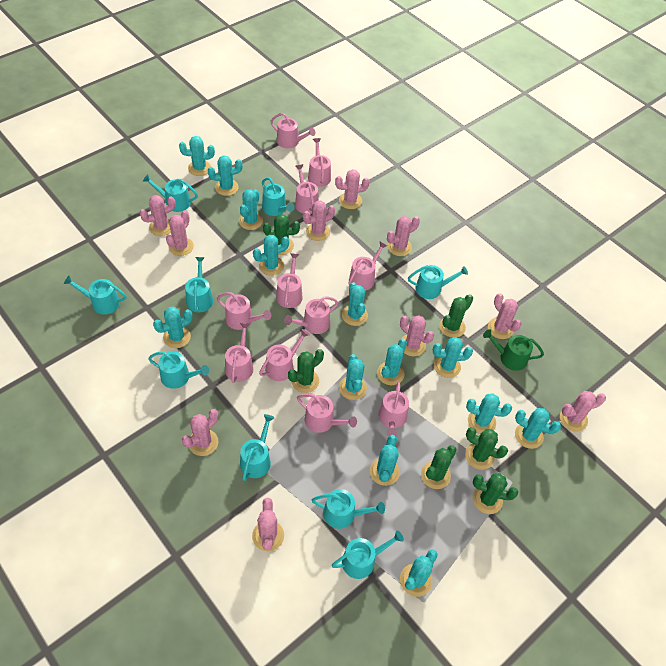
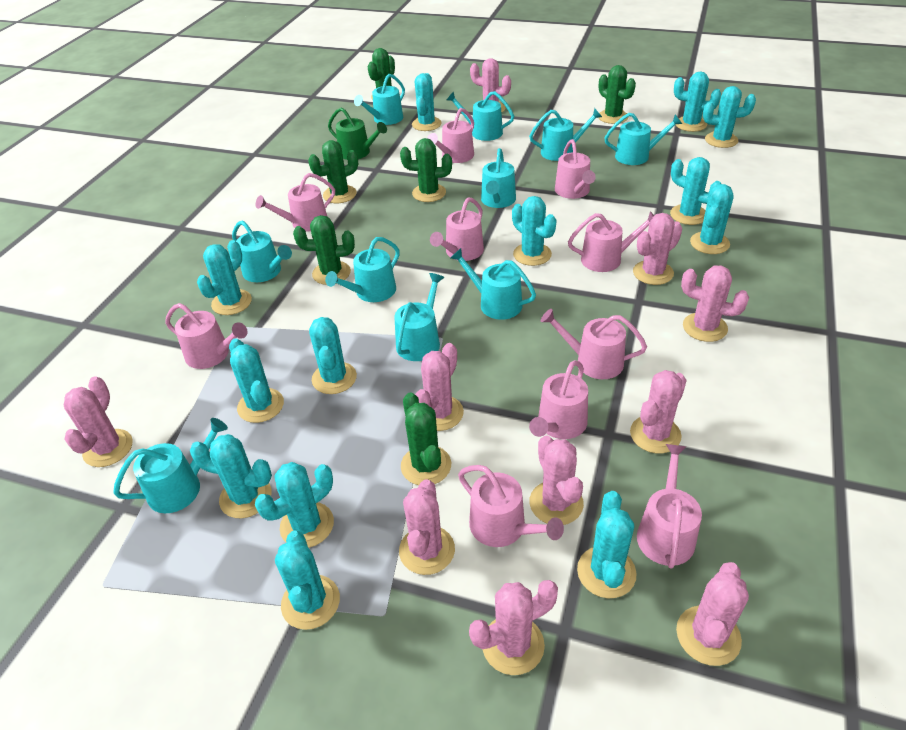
pink watering can: 11 -> 10
turquoise watering can: 9 -> 10

